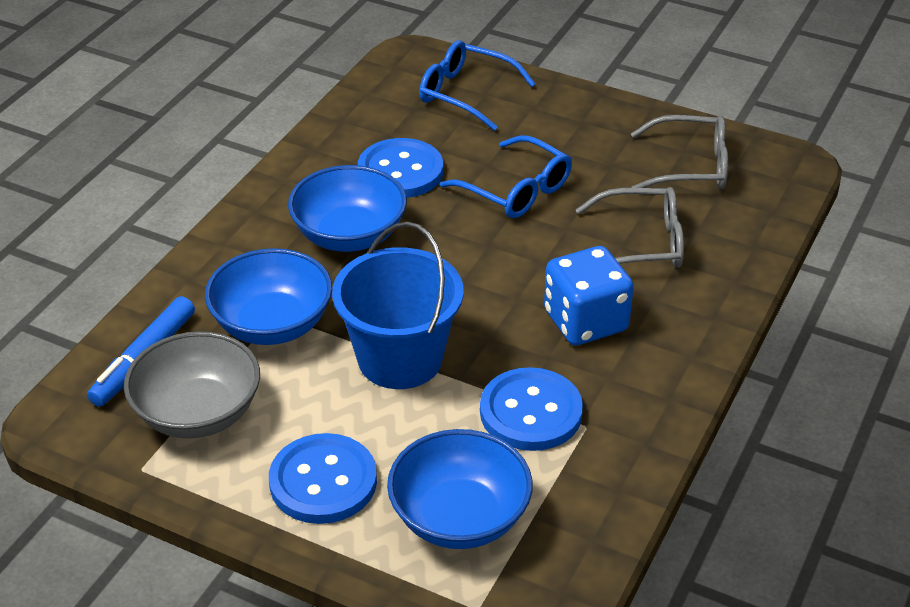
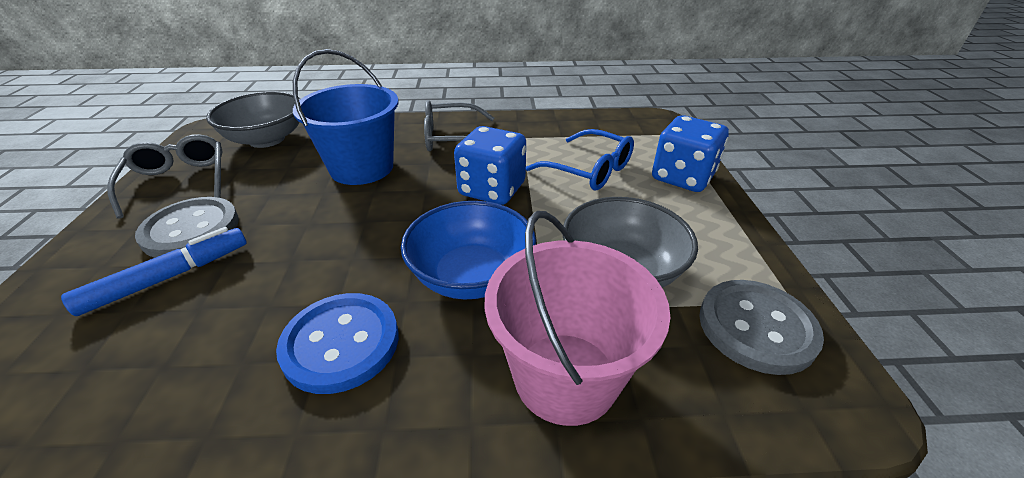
blue bowl: 3 -> 1
blue button: 3 -> 1
blue dice: 1 -> 2
blue glasses: 2 -> 1
grey bowl: 1 -> 2
grey button: 0 -> 2
pink bucket: 0 -> 1

